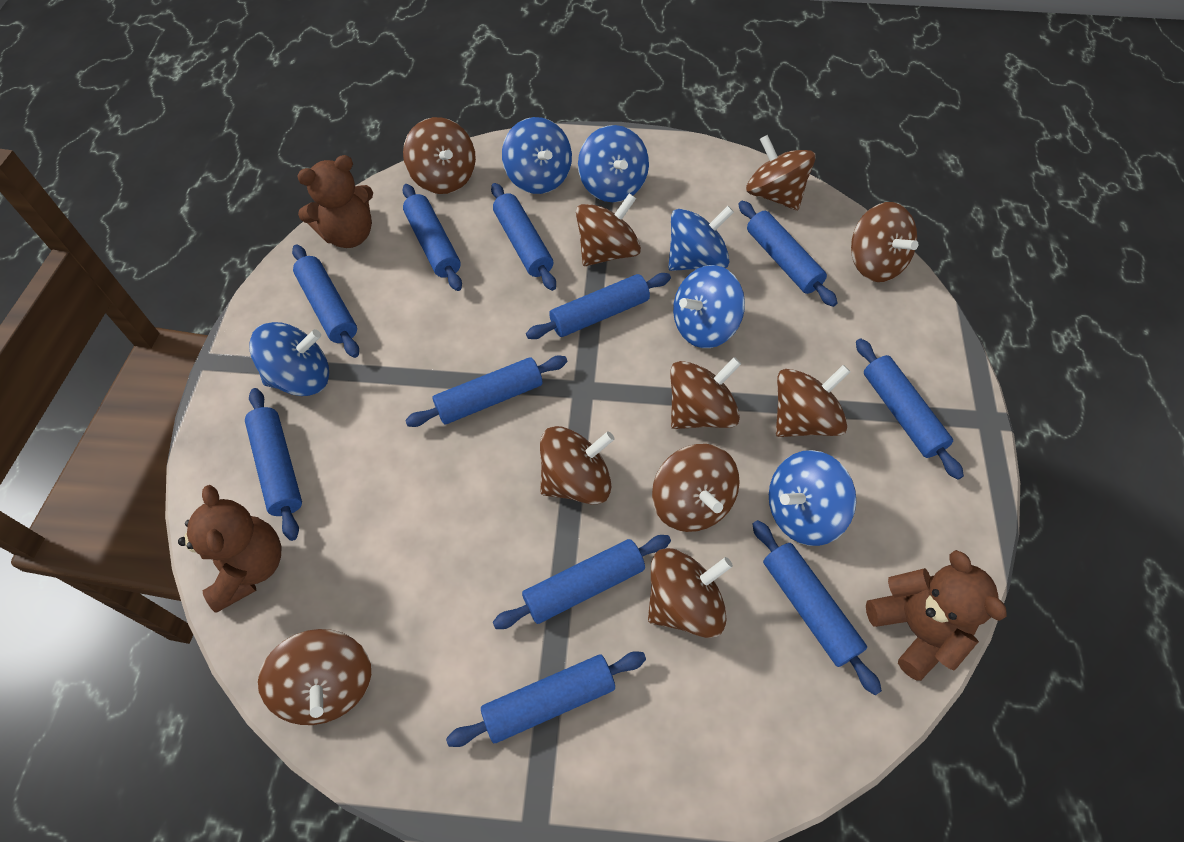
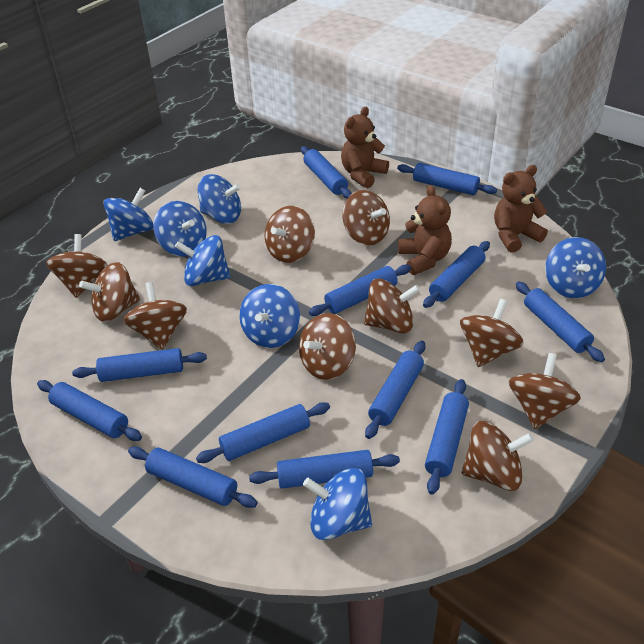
blue rolling pin: 11 -> 12
blue spinning top: 6 -> 7

